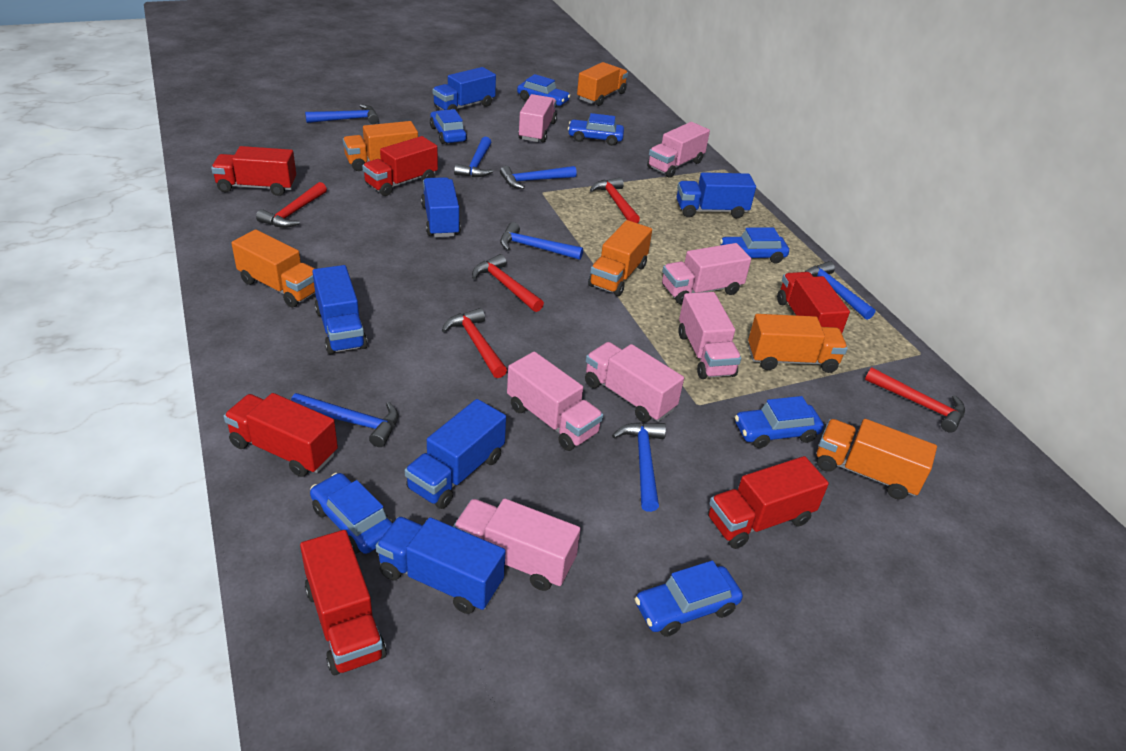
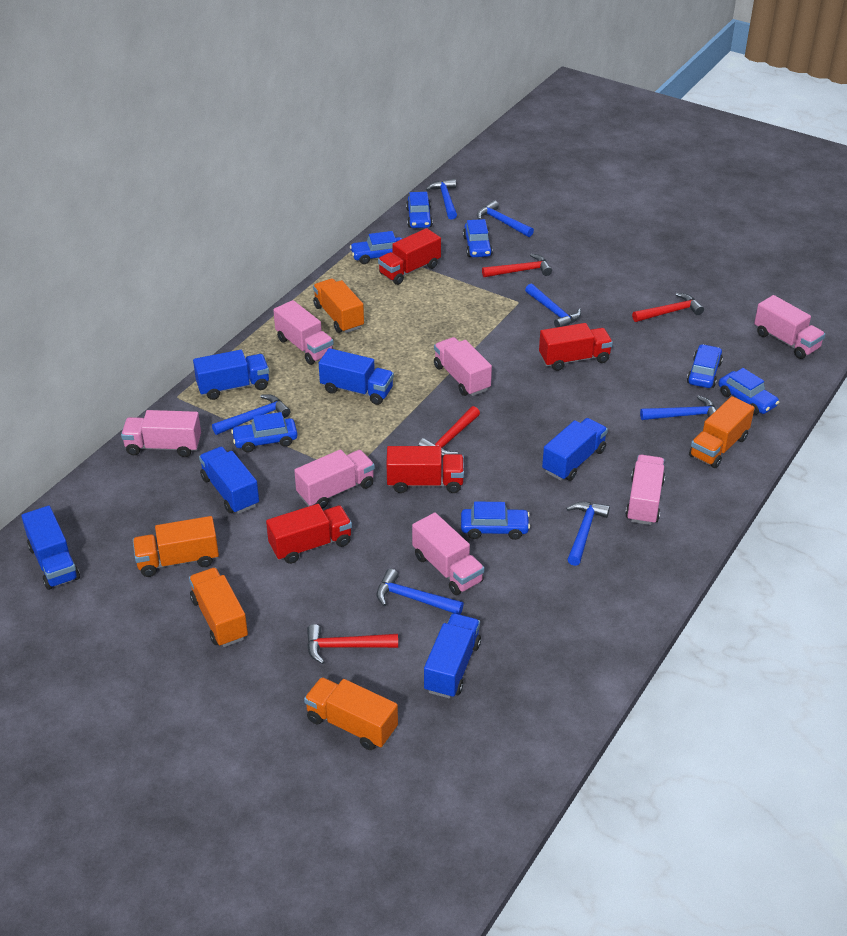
orange truck: 6 -> 5
red hammer: 5 -> 4
red truck: 6 -> 4

